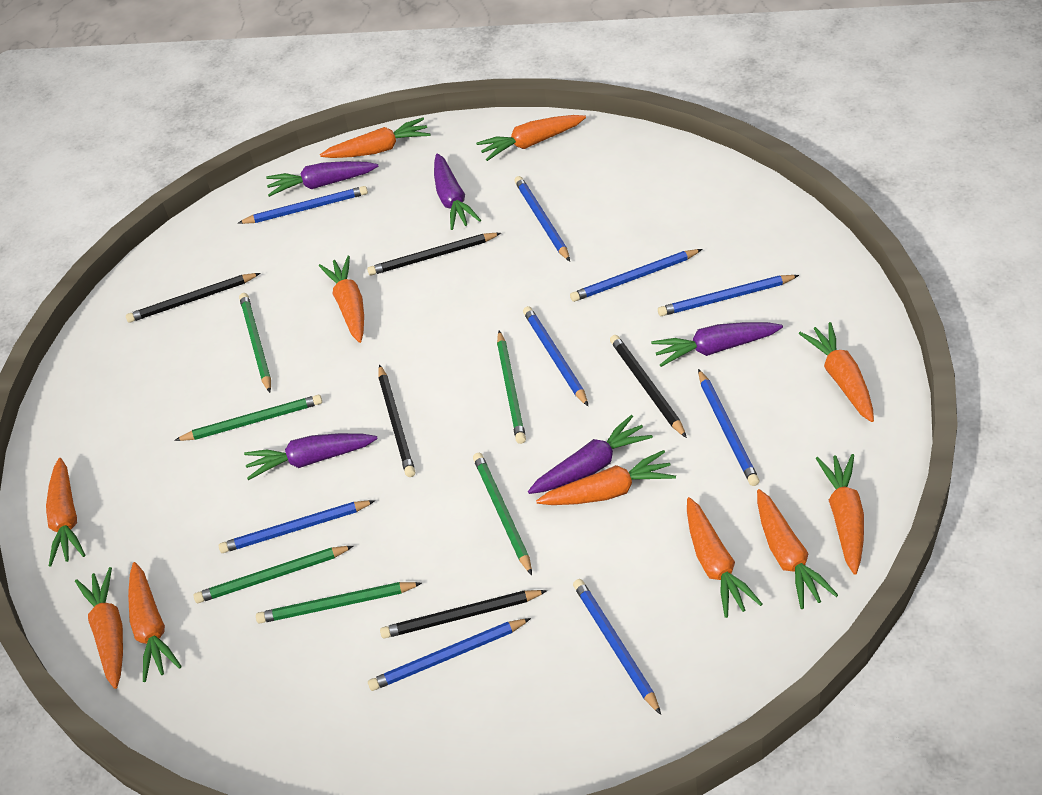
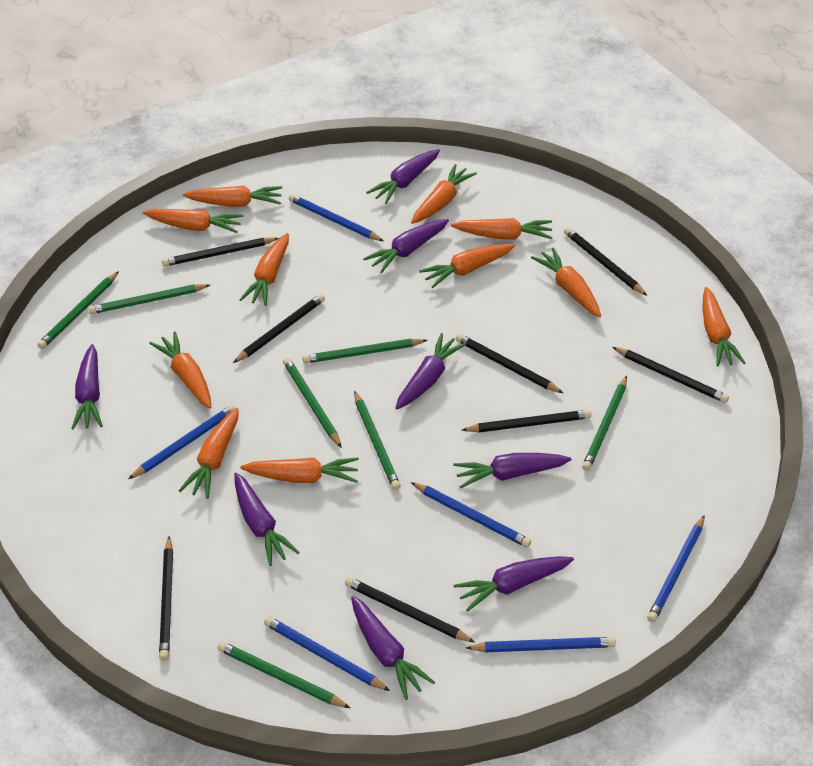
black pencil: 5 -> 8
blue pencil: 9 -> 6
green pencil: 6 -> 7
purple carrot: 5 -> 8

